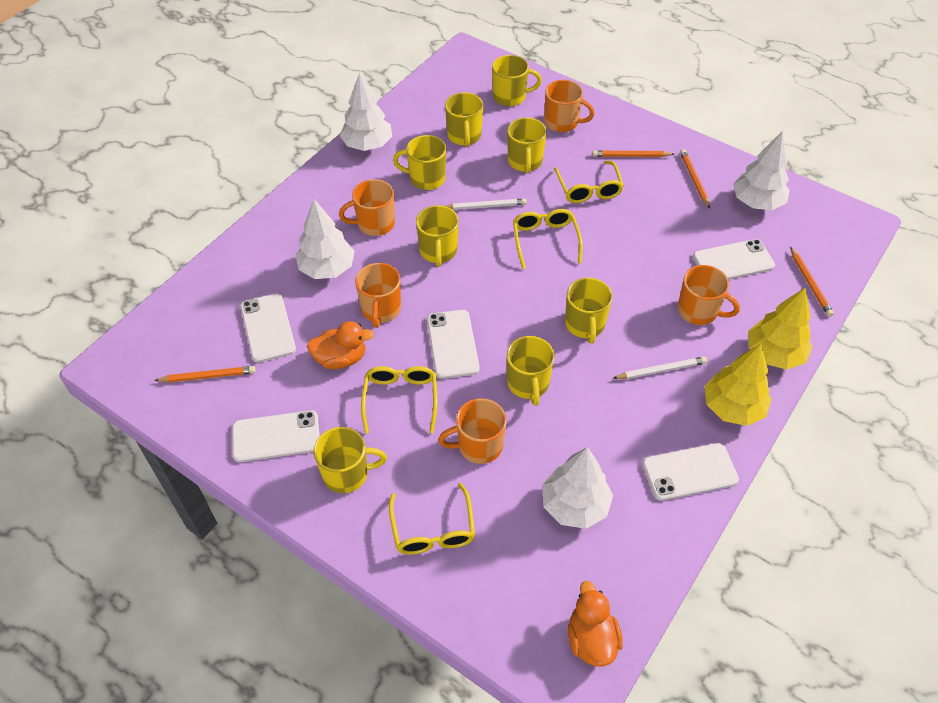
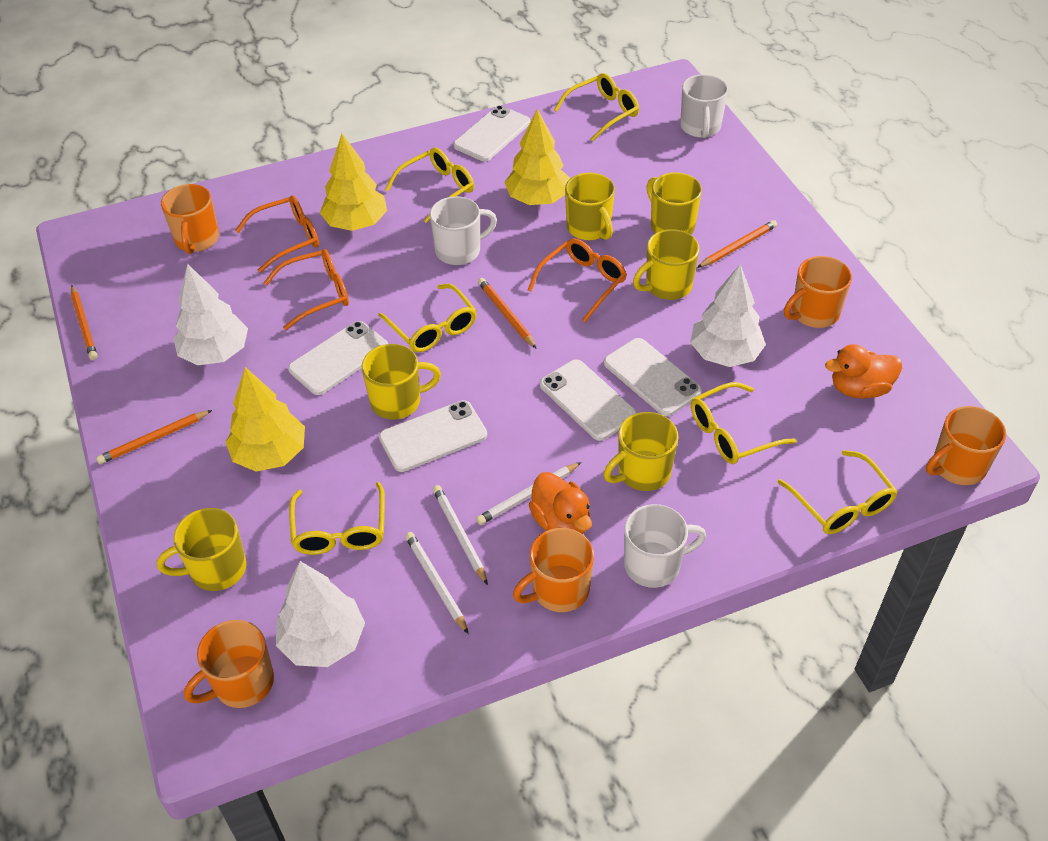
orange glasses: 0 -> 3
white mug: 0 -> 3
white pencil: 2 -> 3
white tree: 4 -> 3
yellow glasses: 4 -> 6
yellow mug: 8 -> 6
yellow tree: 2 -> 3

